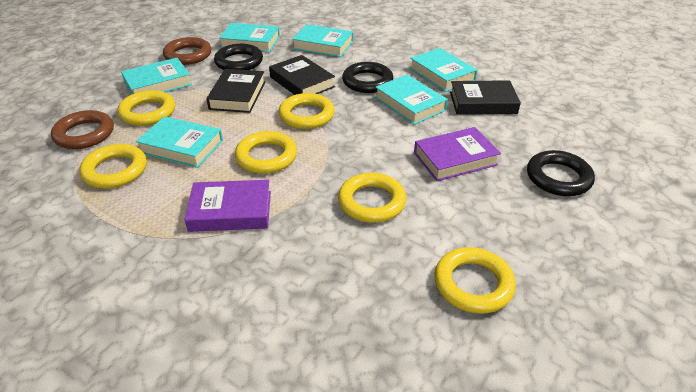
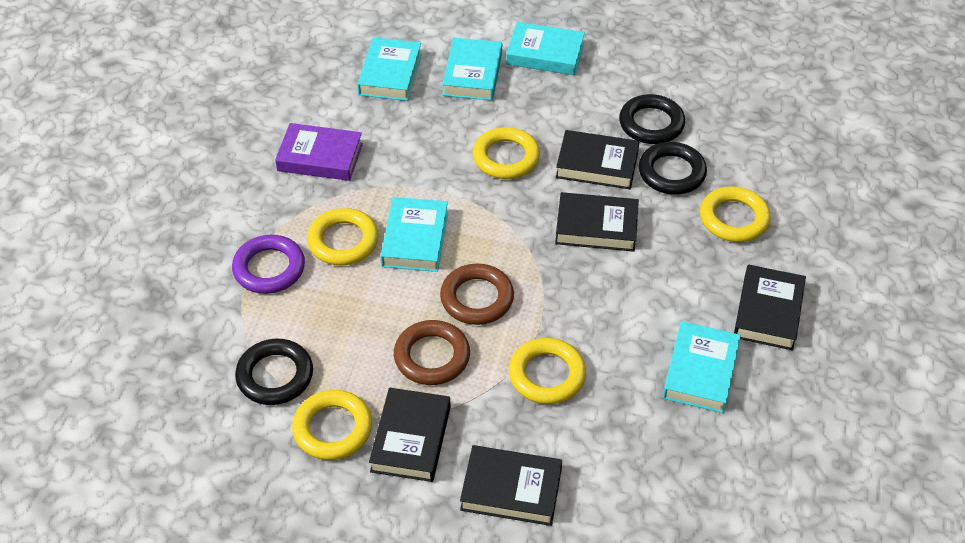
black book: 3 -> 5
purple book: 2 -> 1
purple ring: 0 -> 1
turquoise book: 6 -> 5
yellow ring: 6 -> 5

